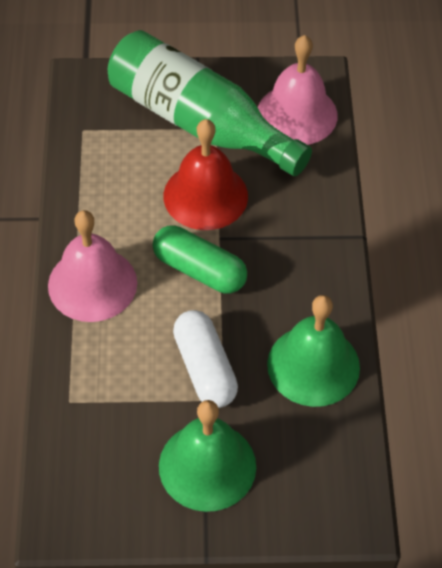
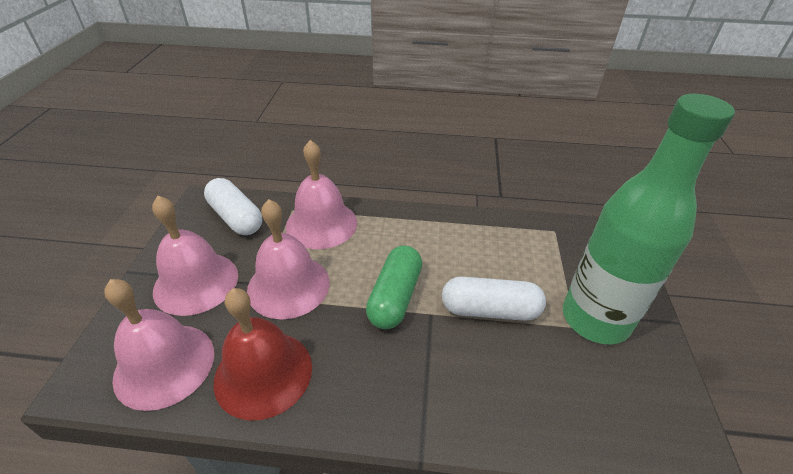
green bell: 2 -> 0
pink bell: 2 -> 4
white capsule: 1 -> 2

